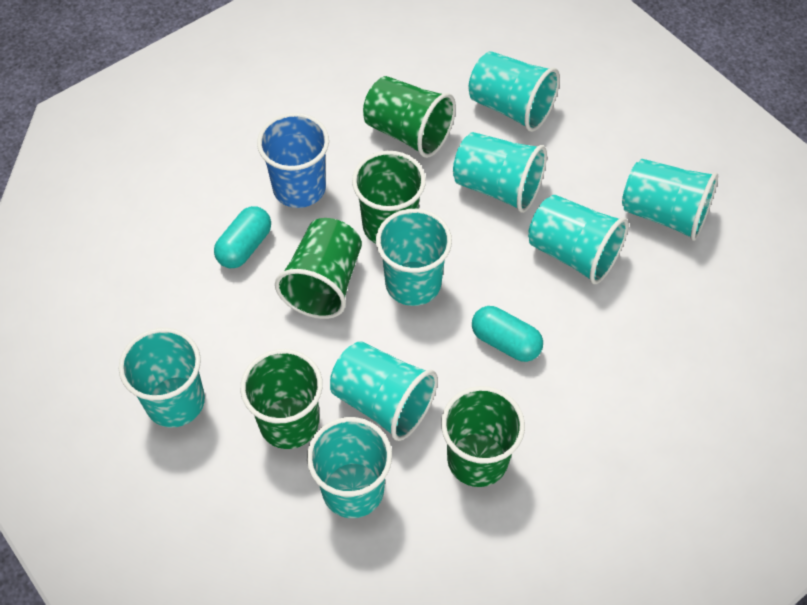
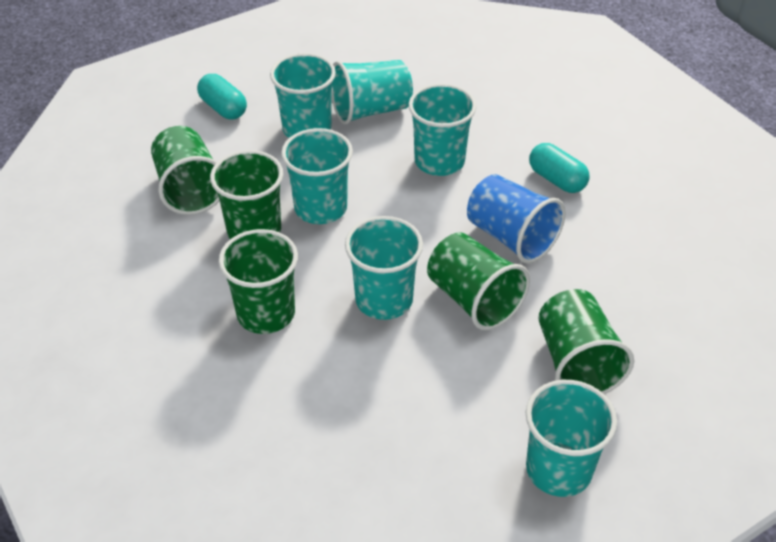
turquoise cup: 8 -> 6

